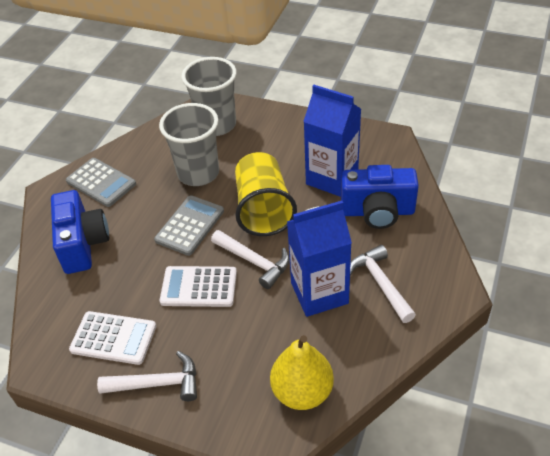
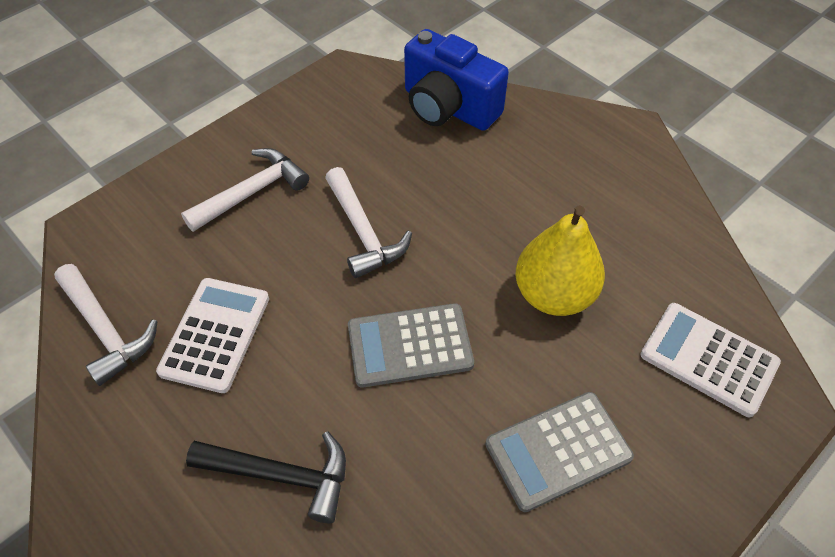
black hammer: 0 -> 1
blue camera: 2 -> 1
blue carton: 2 -> 0
grey cup: 2 -> 0
yellow cup: 1 -> 0

